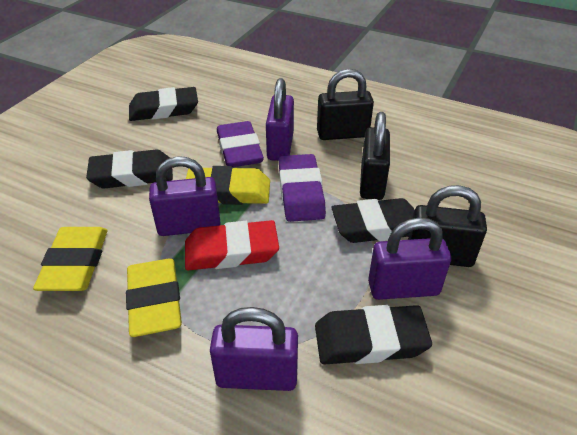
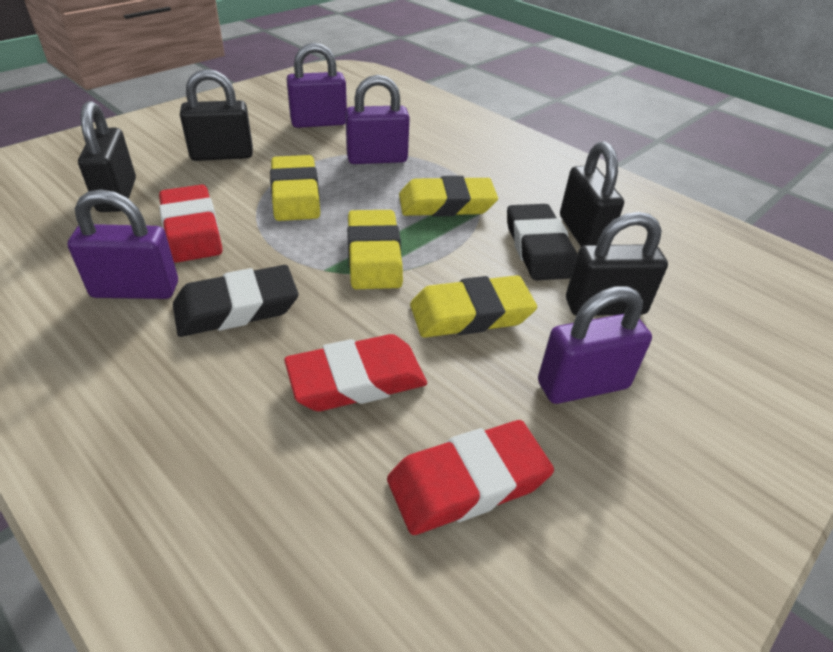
black eraser: 4 -> 2
black padlock: 3 -> 4
purple eraser: 2 -> 0
red eraser: 1 -> 3
yellow eraser: 3 -> 4

